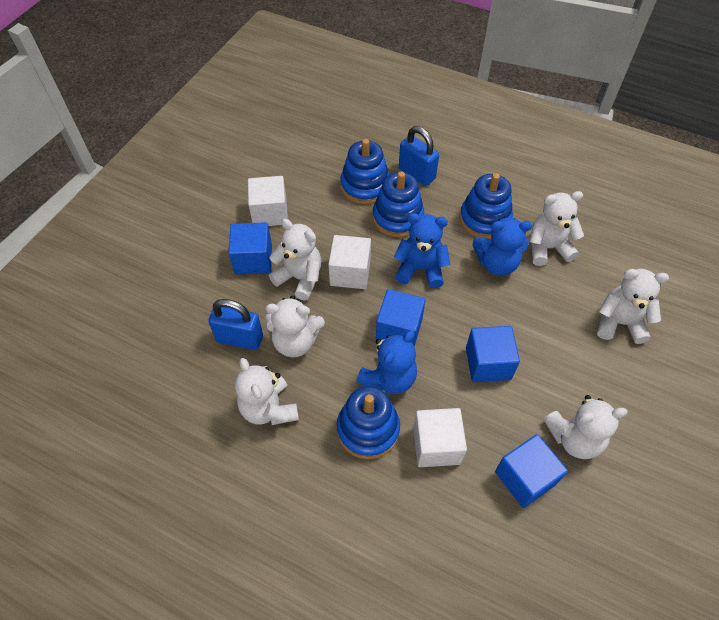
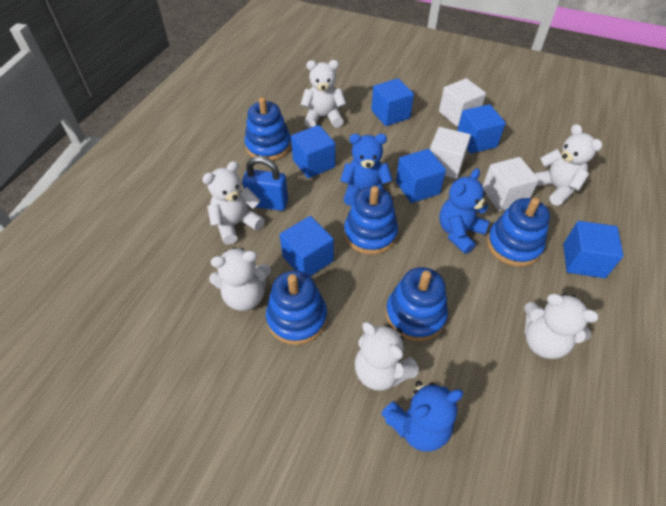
blue cube: 4 -> 6
blue padlock: 2 -> 1
blue stacking toy: 4 -> 5

